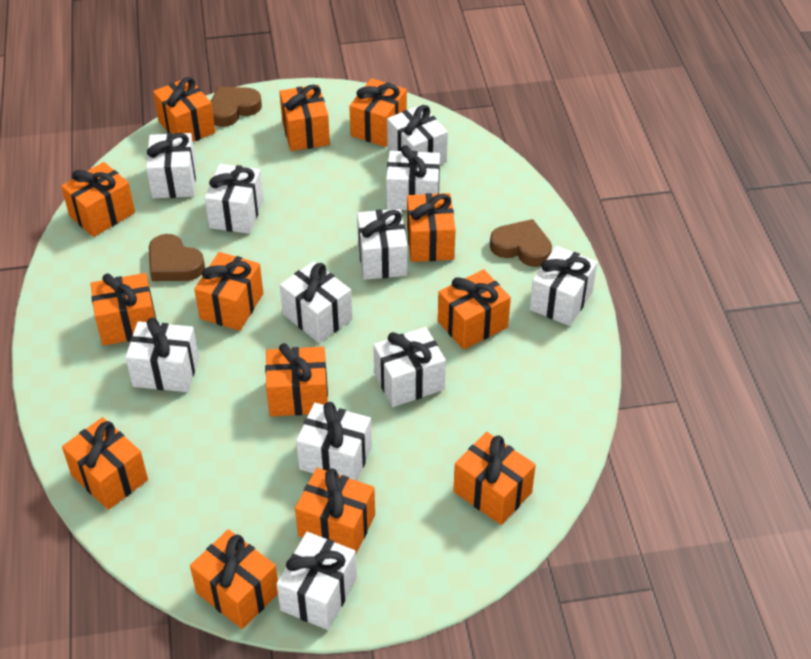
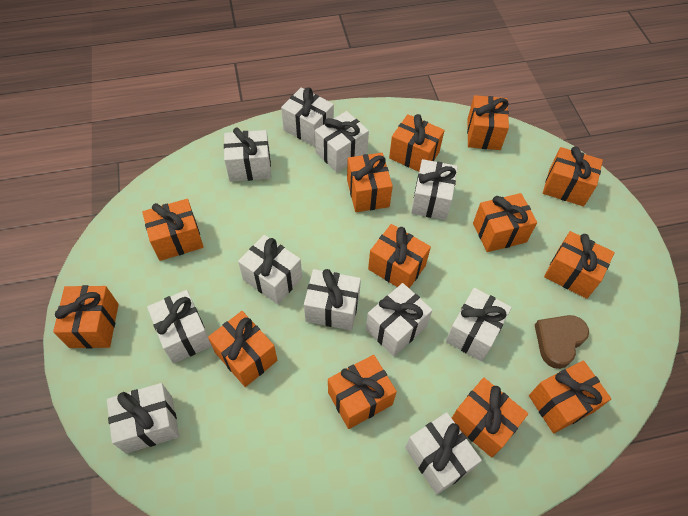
brown heart: 3 -> 1

